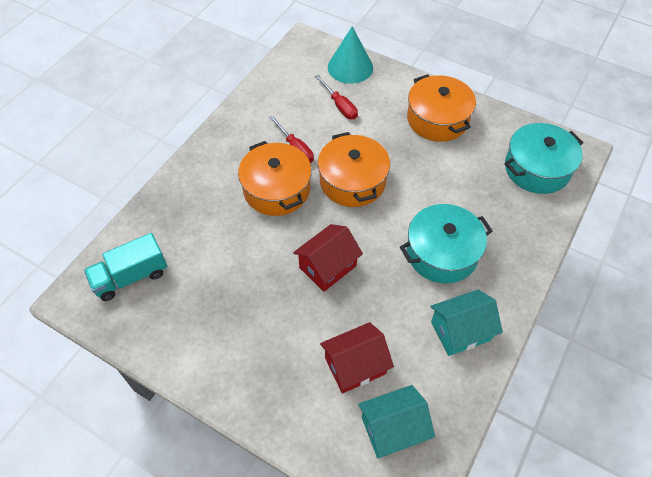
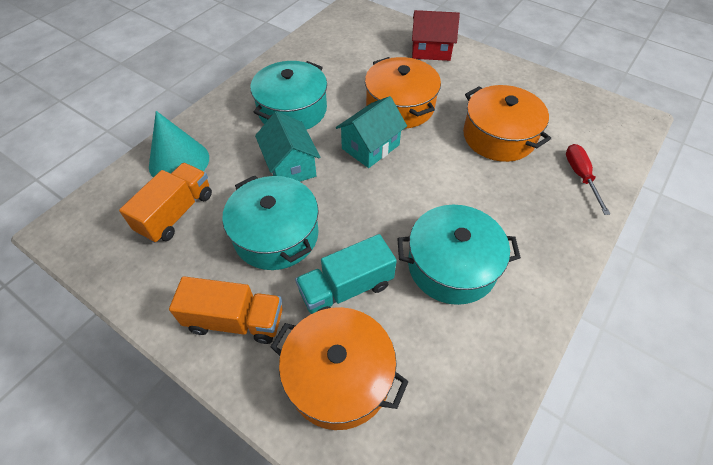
orange truck: 0 -> 2
red house: 2 -> 1
red screwdriver: 2 -> 1
turquoise pot: 2 -> 3

